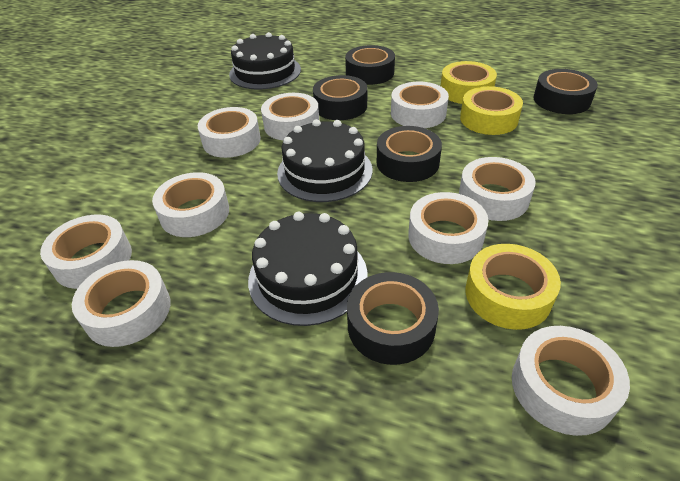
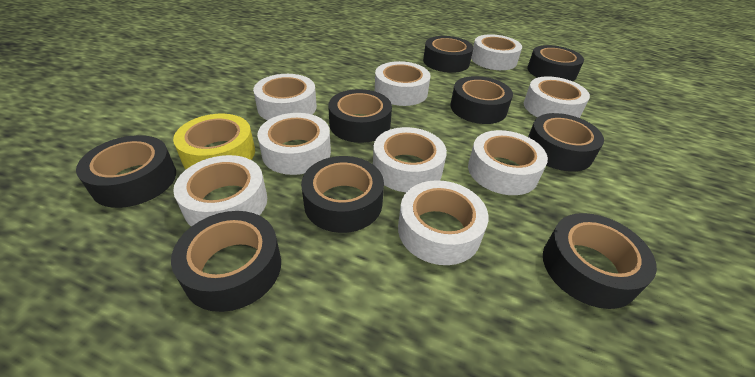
black cake: 3 -> 0
black tape: 5 -> 9
yellow tape: 3 -> 1

